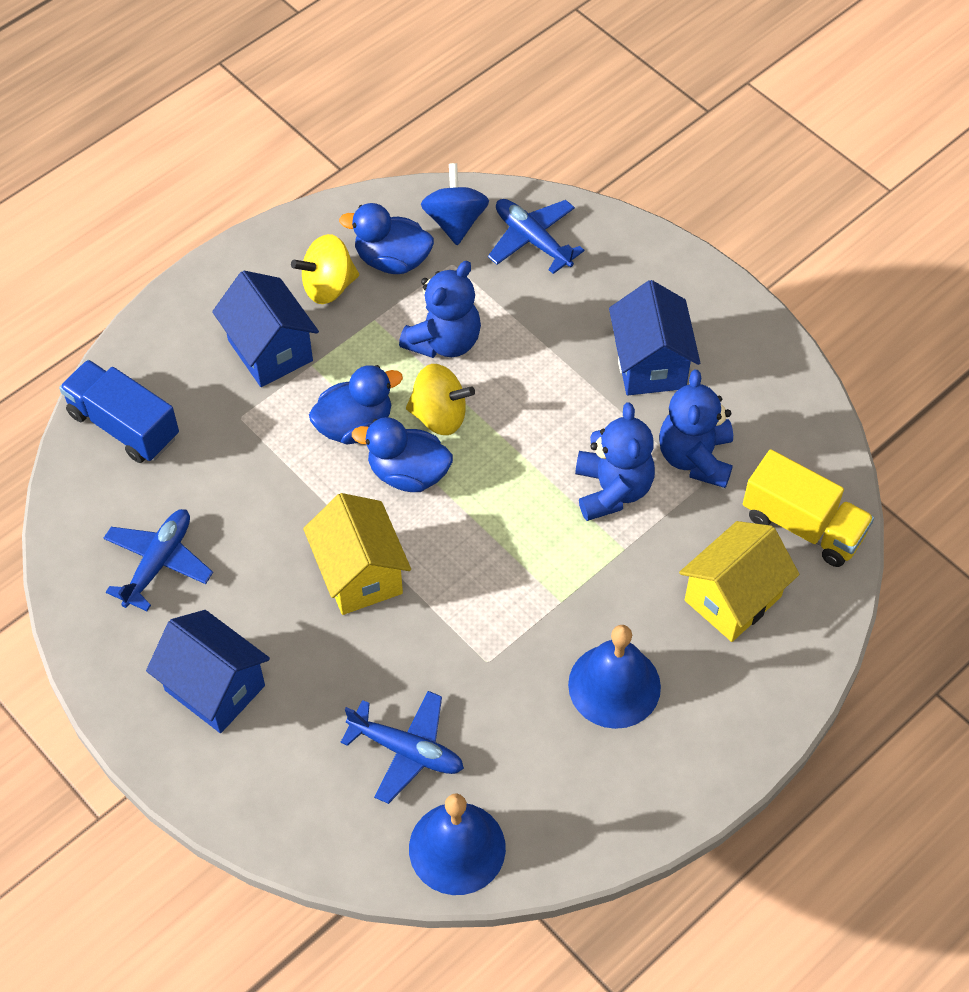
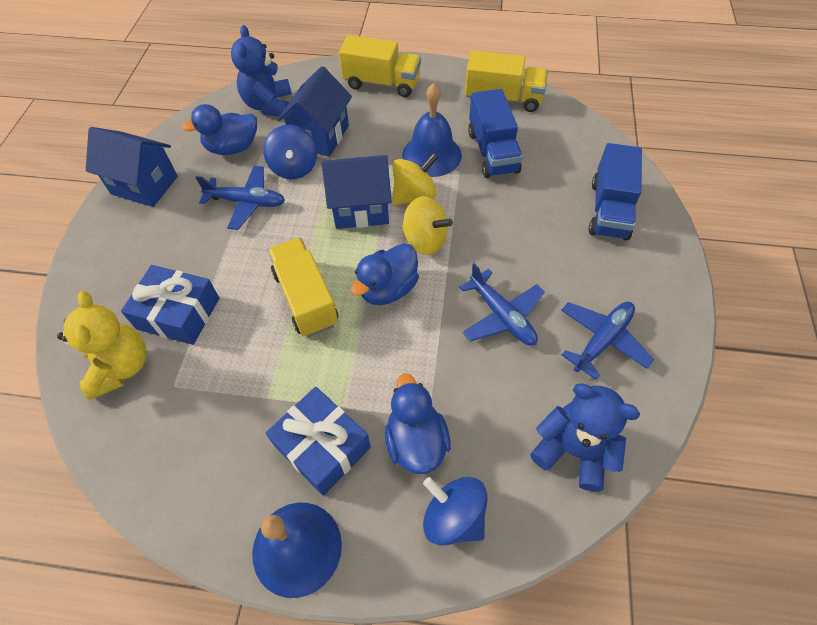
blue gift: 0 -> 2
blue spinning top: 1 -> 2
blue teddy bear: 3 -> 2
blue truck: 1 -> 2
yellow house: 2 -> 0
yellow teddy bear: 0 -> 1
yellow truck: 1 -> 3

